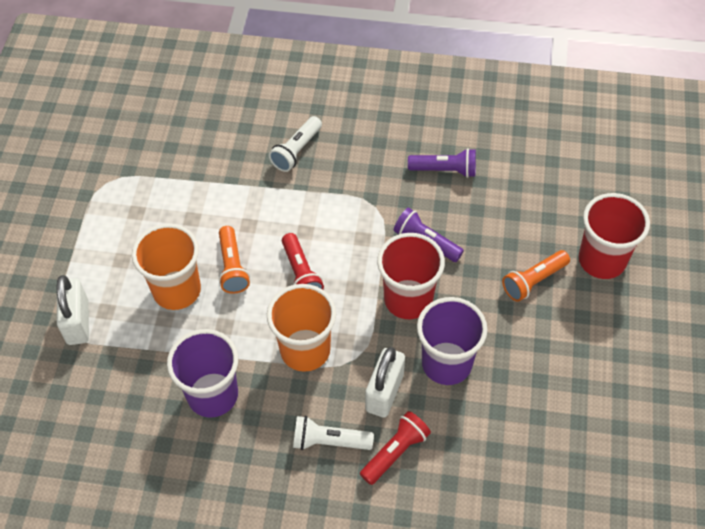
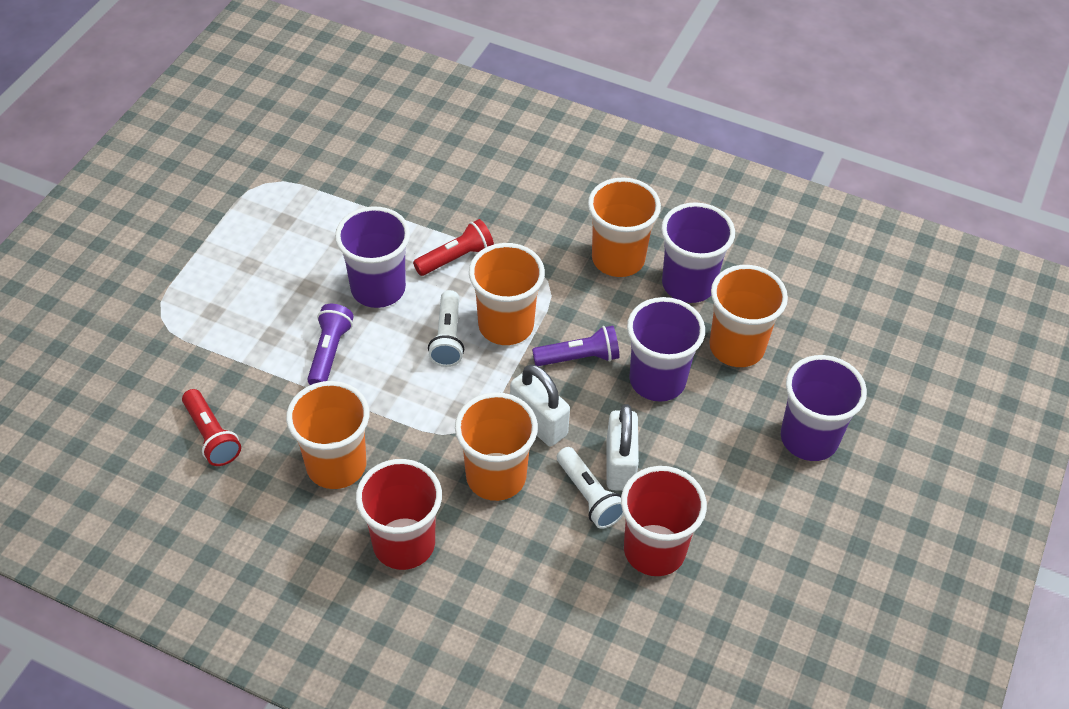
orange cup: 2 -> 5
orange flashlight: 2 -> 0
purple cup: 2 -> 4

